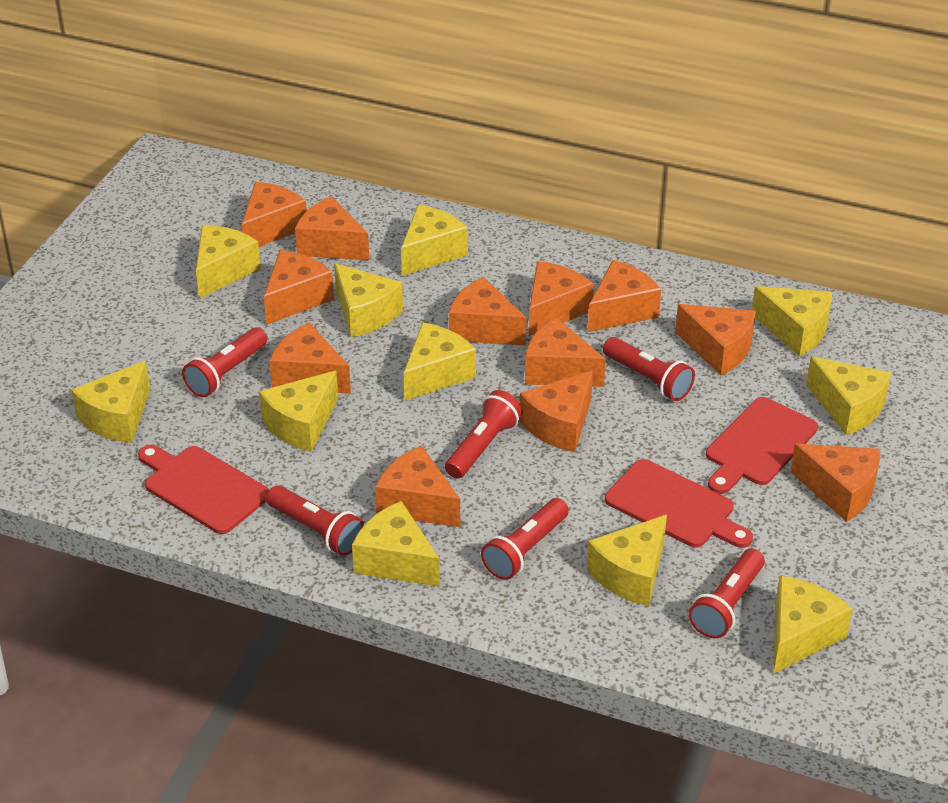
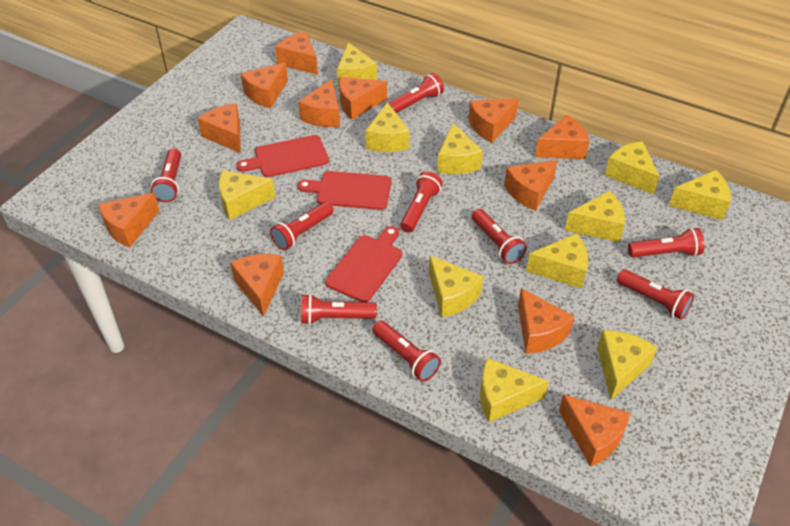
red flashlight: 6 -> 9

